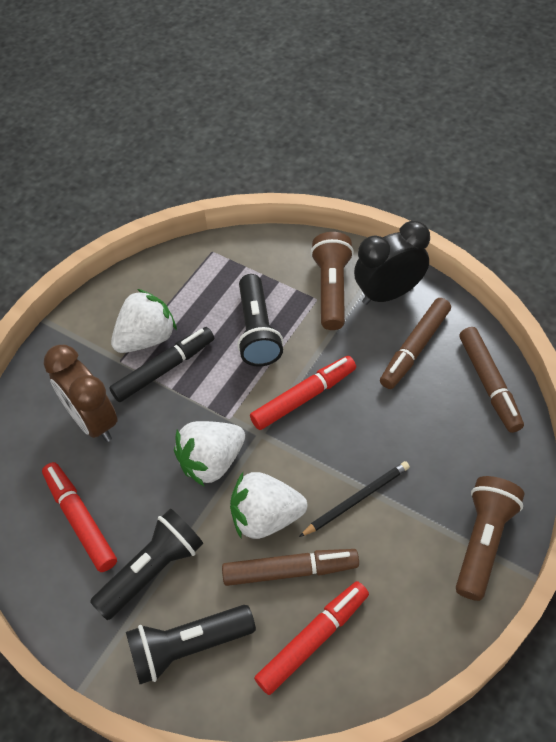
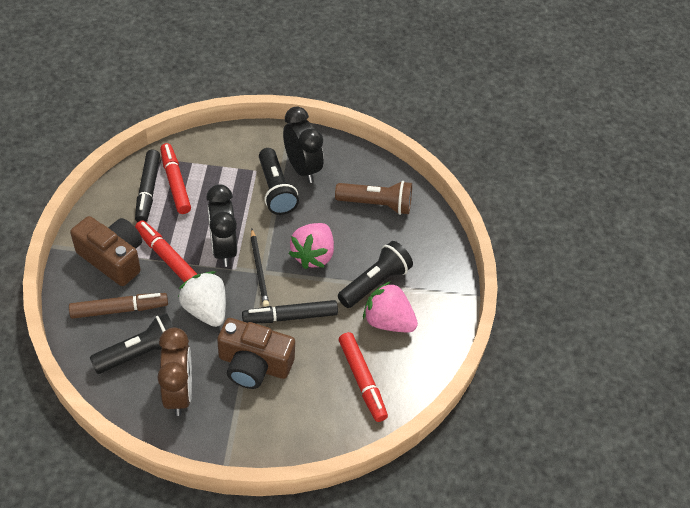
black clock: 1 -> 2
black marker: 1 -> 2
brown camera: 0 -> 2
brown flashlight: 2 -> 1
brown marker: 3 -> 1
pink strawberry: 0 -> 2
white strawberry: 3 -> 1

